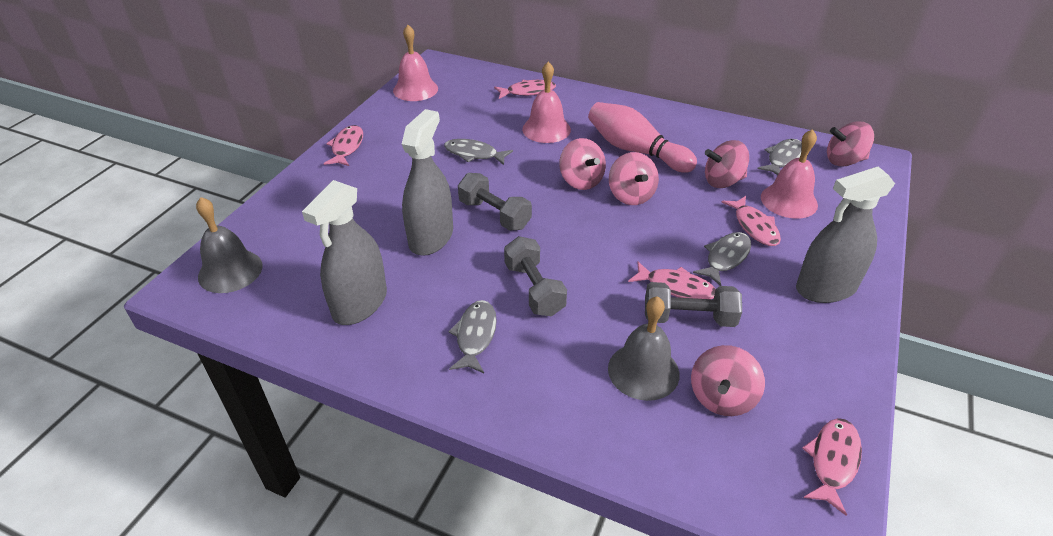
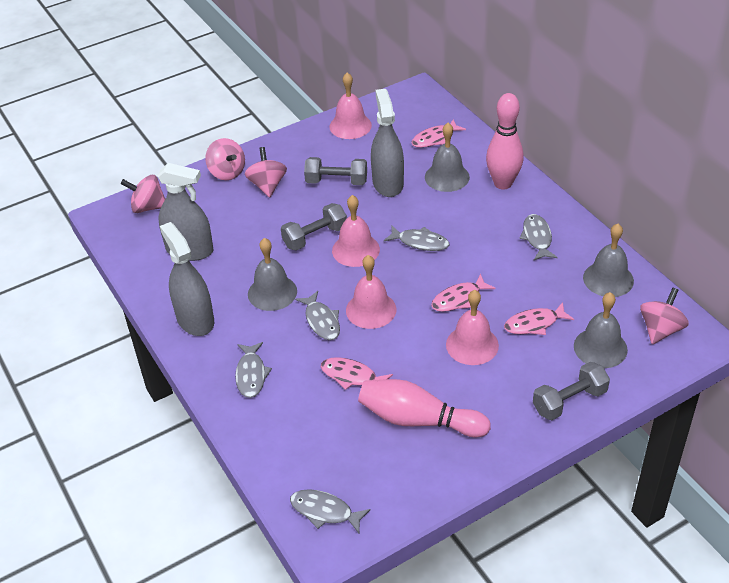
grey bell: 2 -> 4
grey fish: 4 -> 5
pink bell: 3 -> 4
pink bowling pin: 1 -> 2
pink fish: 5 -> 4
pink spinning top: 5 -> 4

